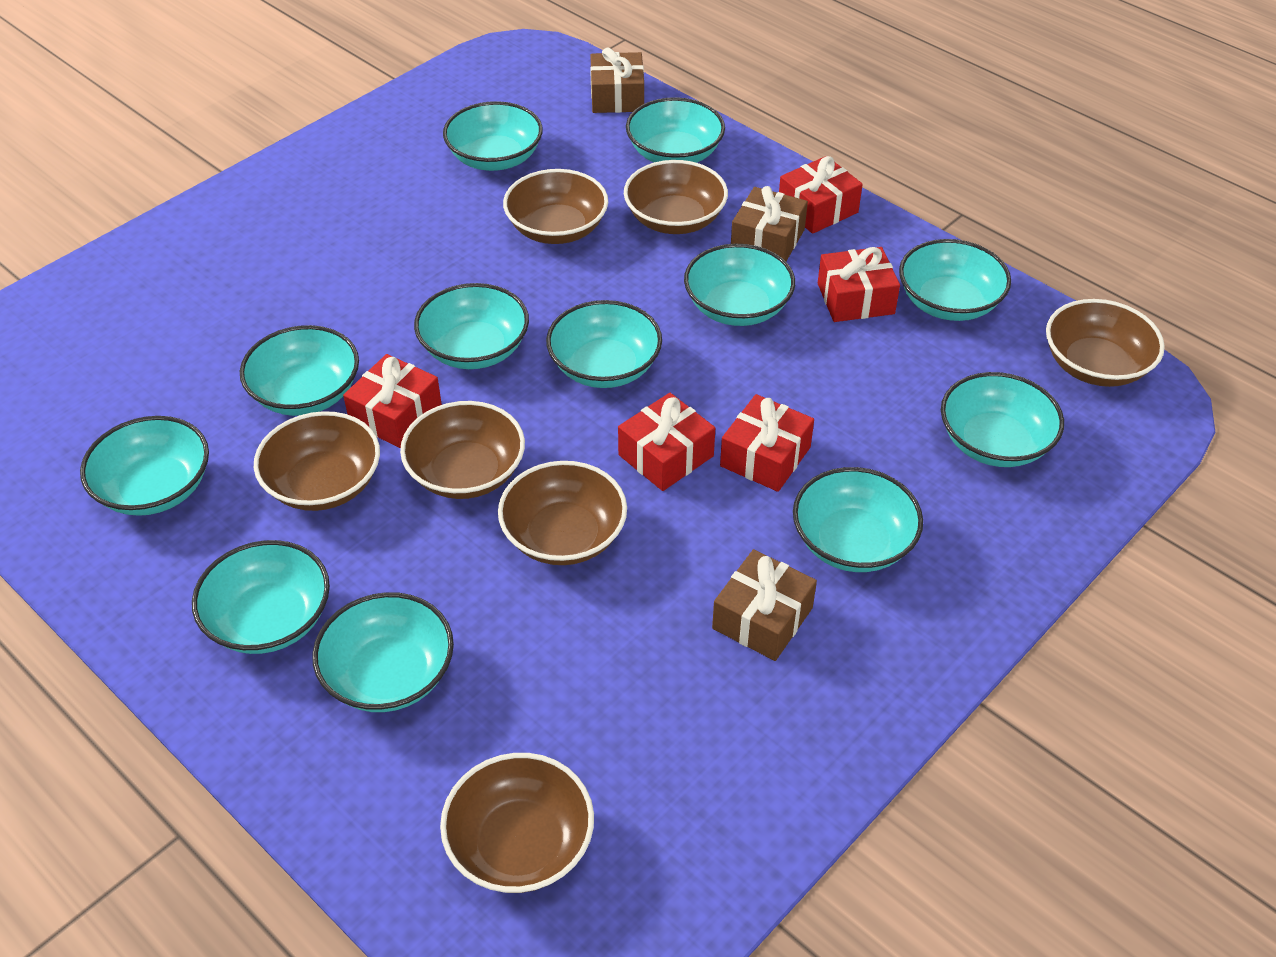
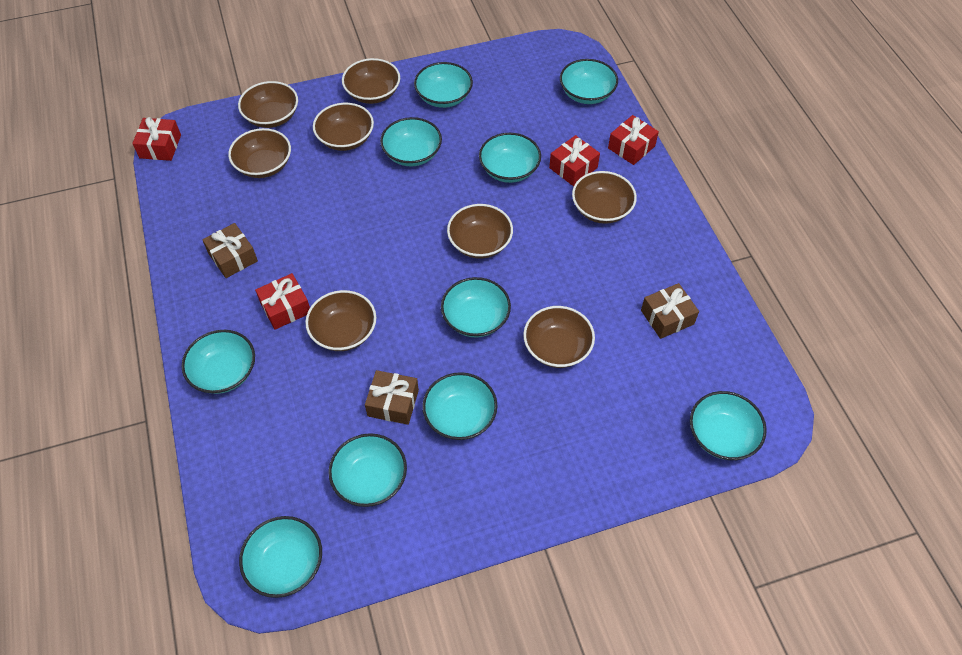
brown bowl: 7 -> 8
red gift: 5 -> 4
turquoise bowl: 12 -> 10

